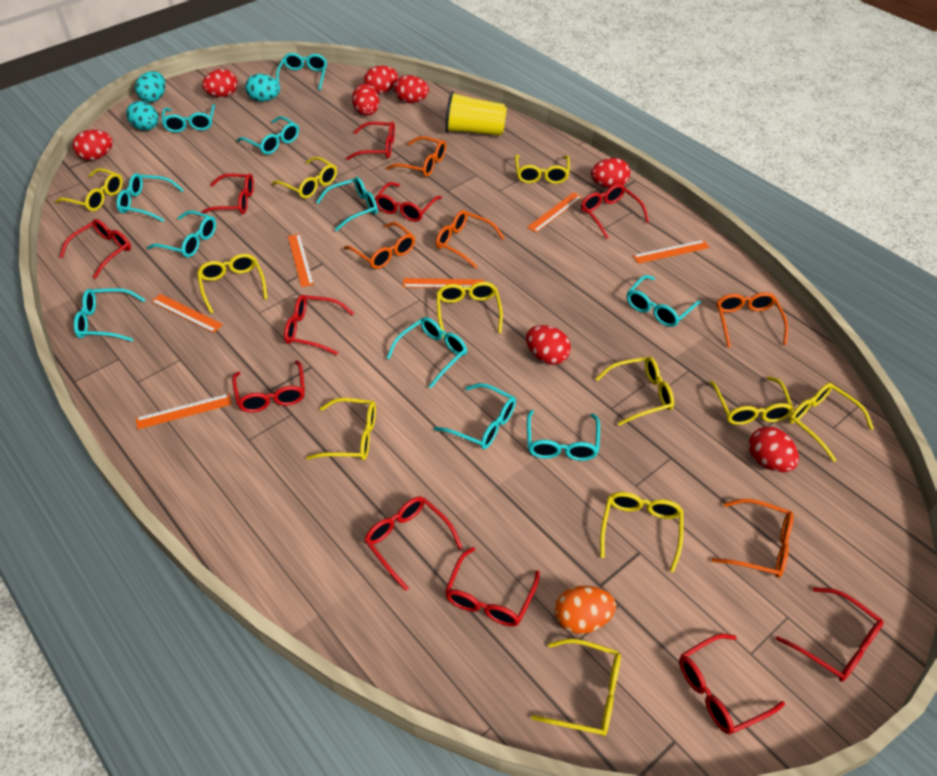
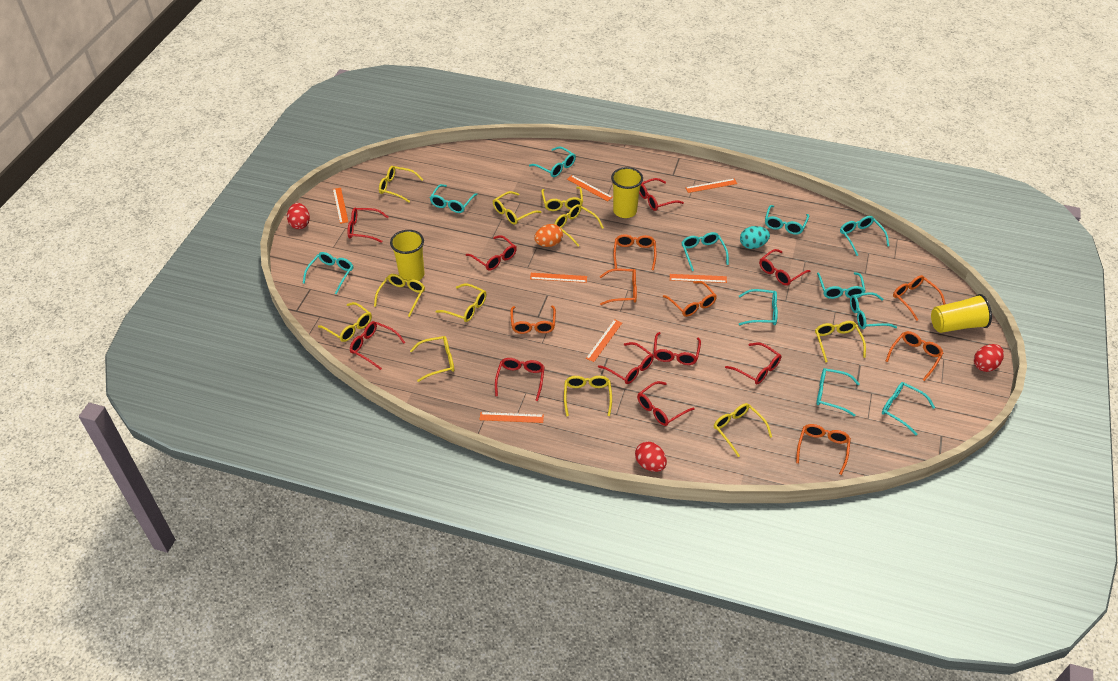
orange glasses: 5 -> 7
orange ruler: 6 -> 7
red egg: 8 -> 3
red glasses: 11 -> 10
turquoise egg: 3 -> 1
yellow cup: 1 -> 3

